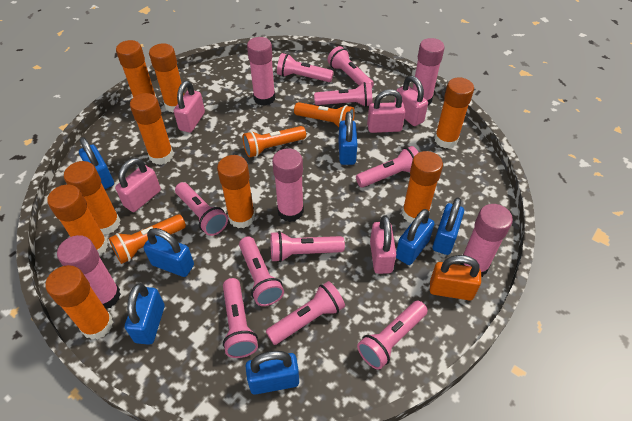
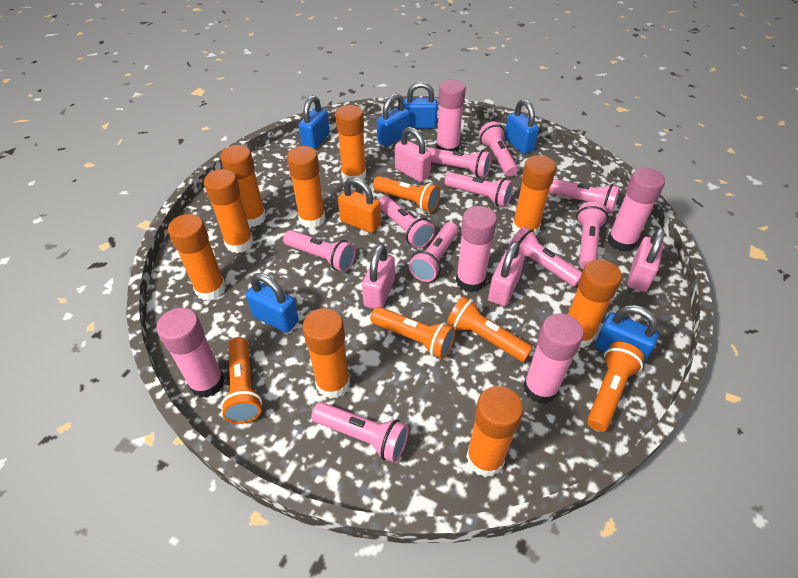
blue padlock: 7 -> 6
orange flashlight: 3 -> 5
pink padlock: 5 -> 4

